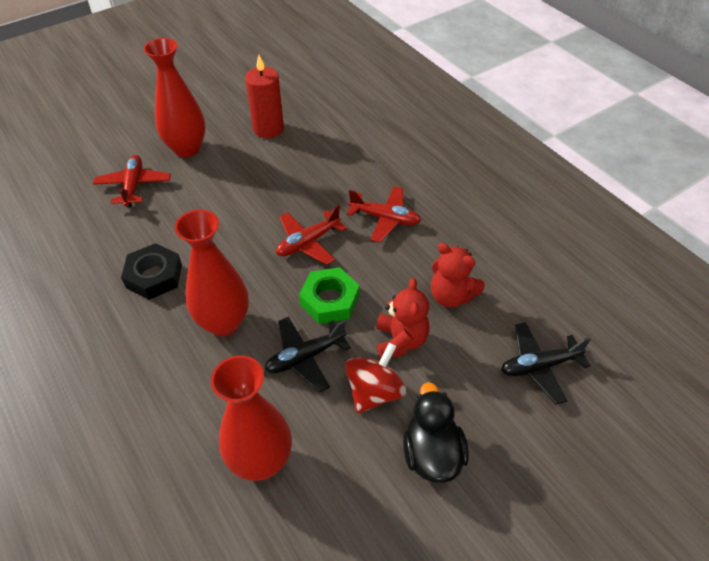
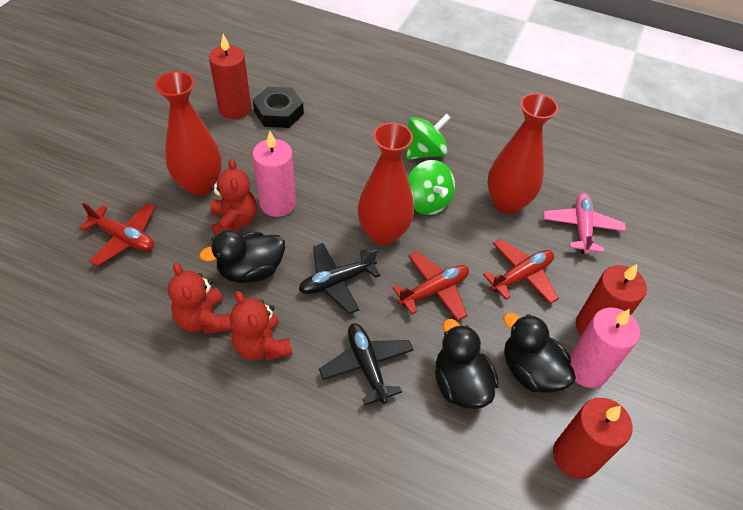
black duck: 1 -> 3
green nut: 1 -> 0
green spinning top: 0 -> 2
pink candle: 0 -> 2
pink plane: 0 -> 1
red candle: 1 -> 3
red spinning top: 1 -> 0
red teddy bear: 2 -> 3

